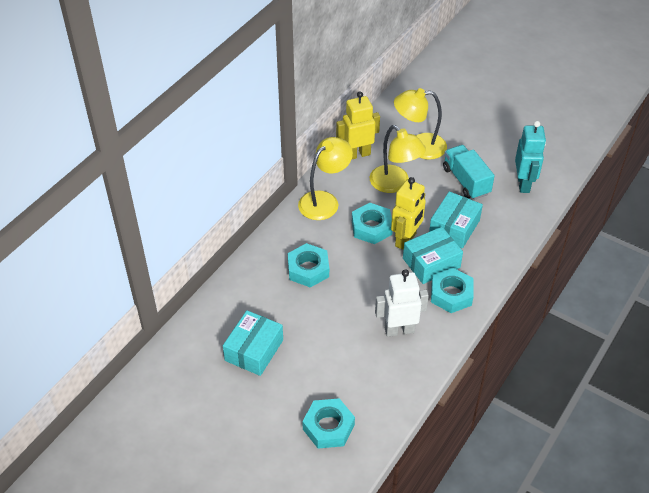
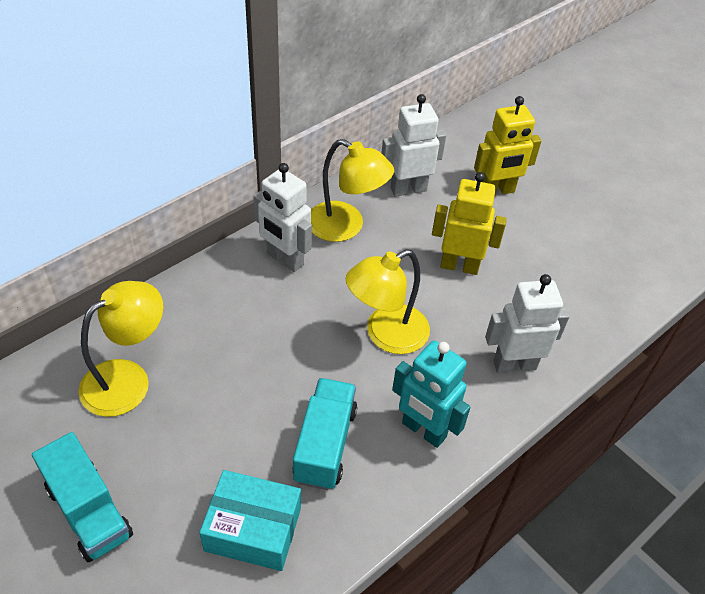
turquoise box: 3 -> 1
turquoise nut: 4 -> 0
turquoise truck: 1 -> 2
white robot: 1 -> 3

